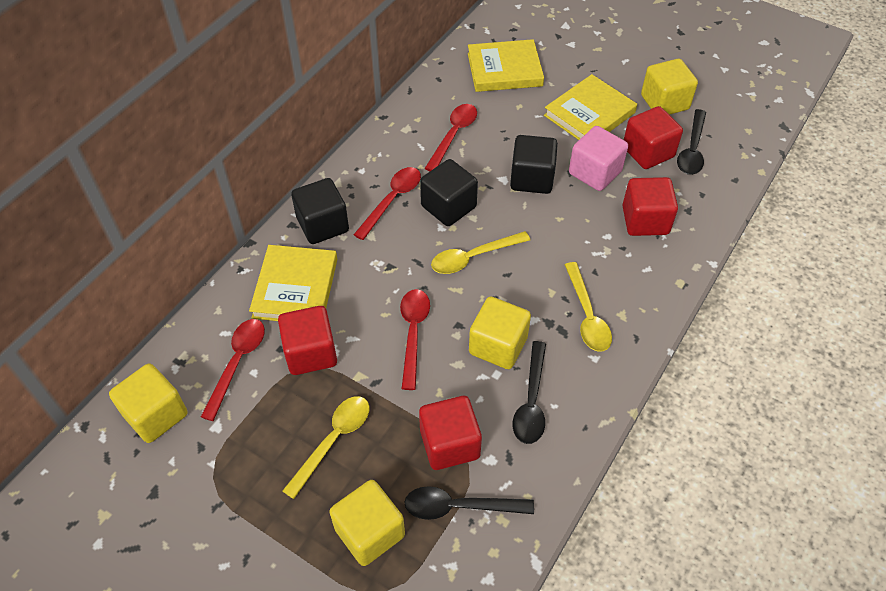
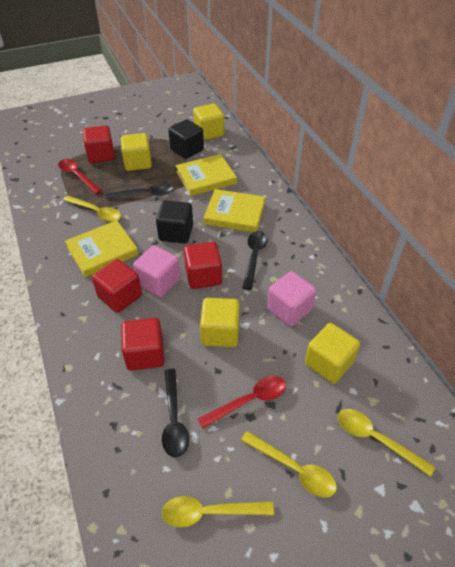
black cube: 3 -> 2
pink cube: 1 -> 2
red spoon: 4 -> 2
yellow spoon: 3 -> 4

